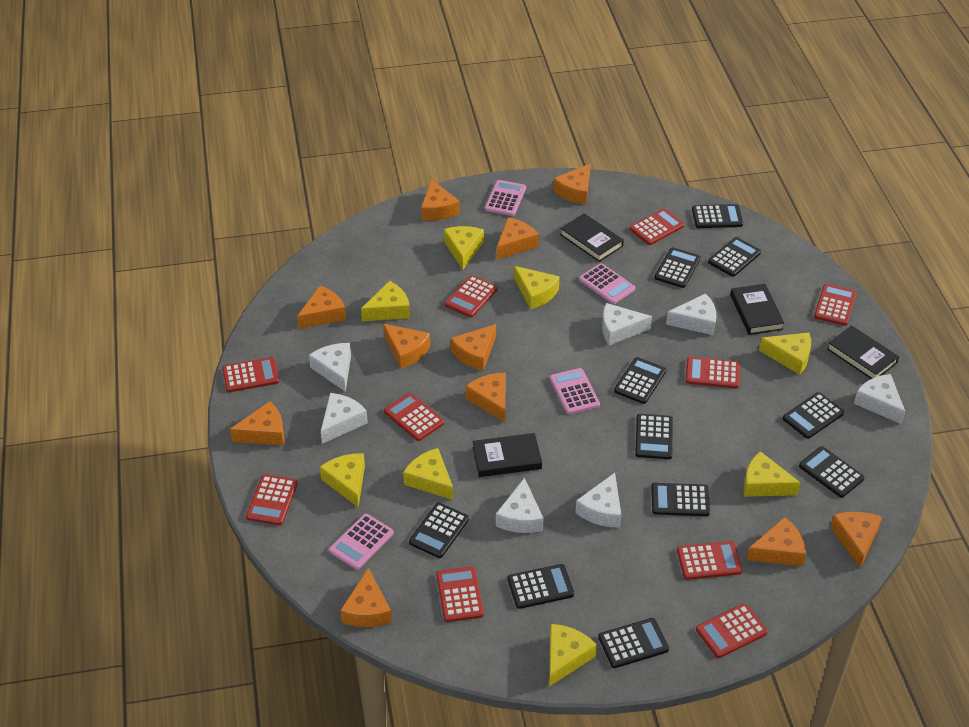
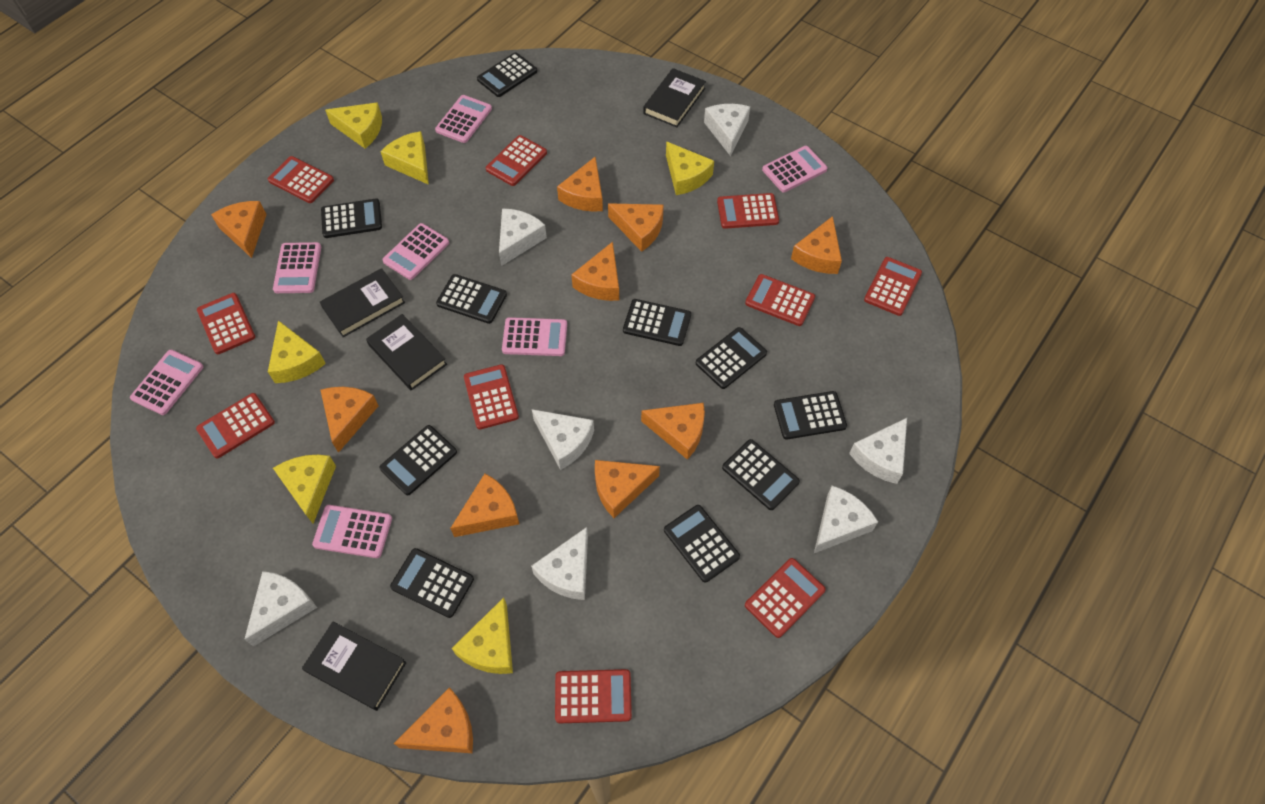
black calculator: 11 -> 10
orange cheese: 11 -> 10
pink calculator: 4 -> 7
yellow cheese: 8 -> 6

